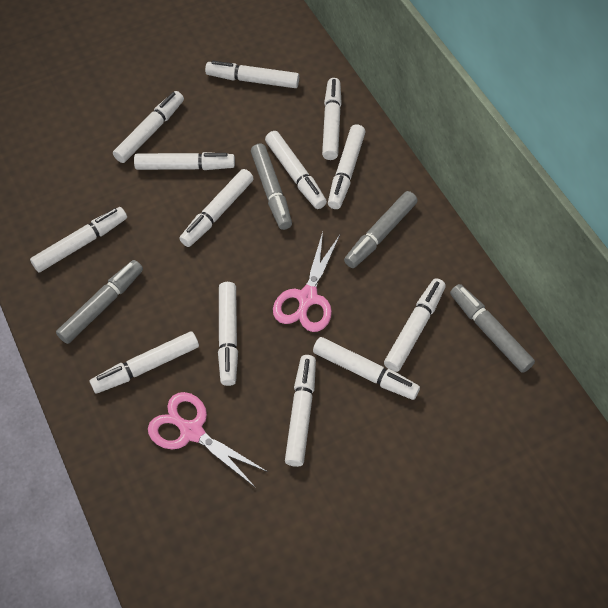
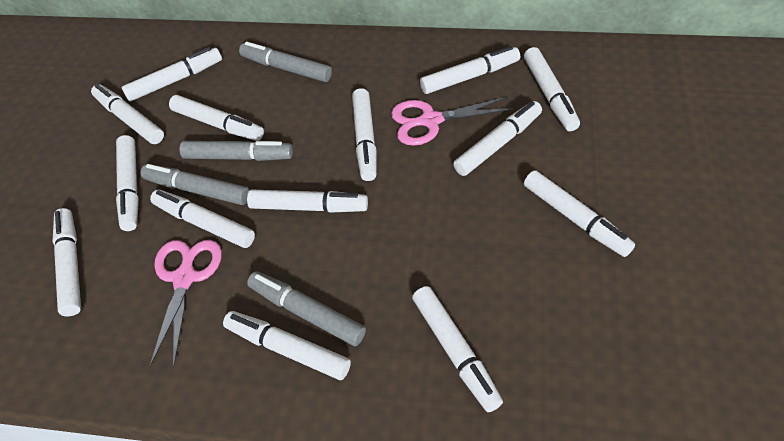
white marker: 13 -> 14

